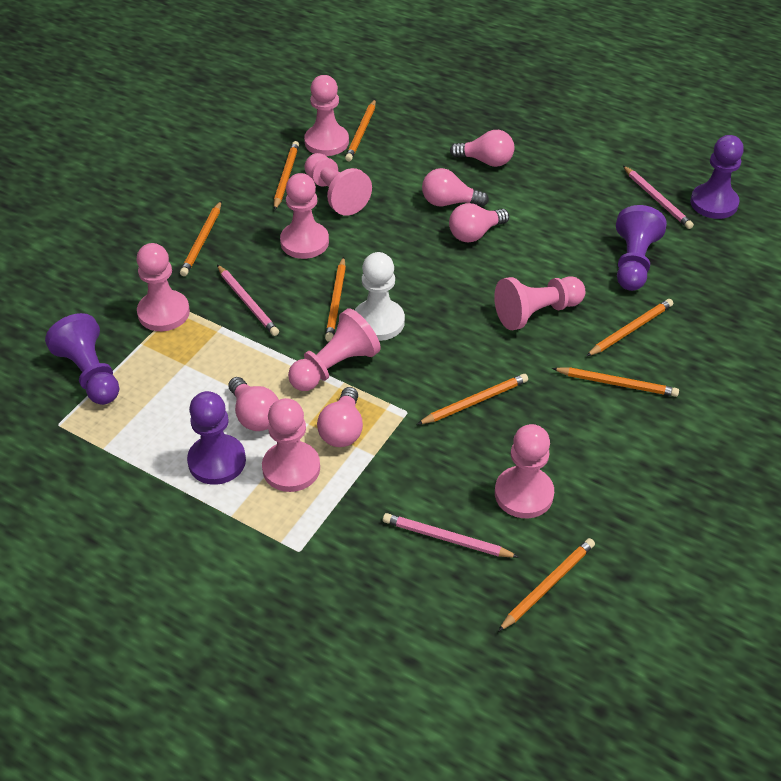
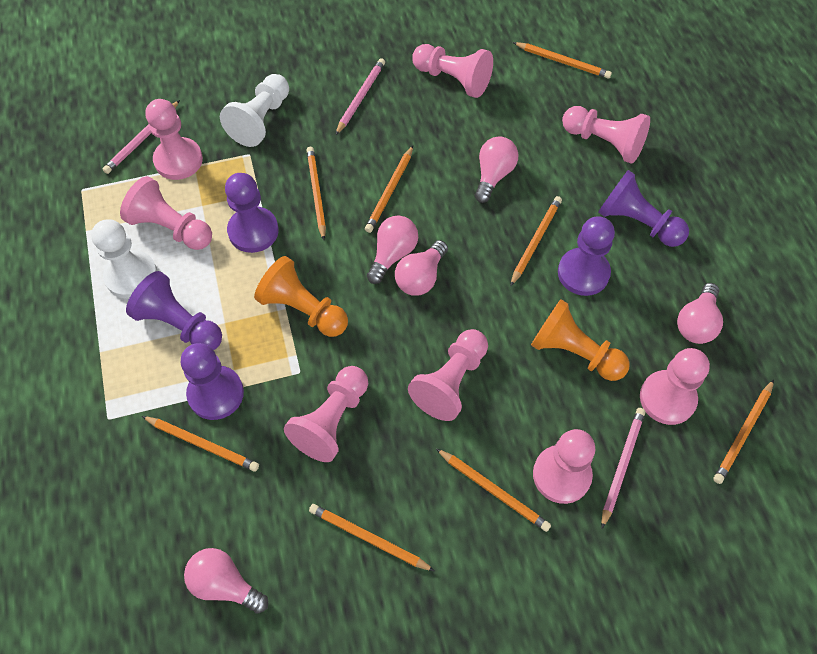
orange pawn: 0 -> 2
purple pawn: 4 -> 5
white pawn: 1 -> 2

